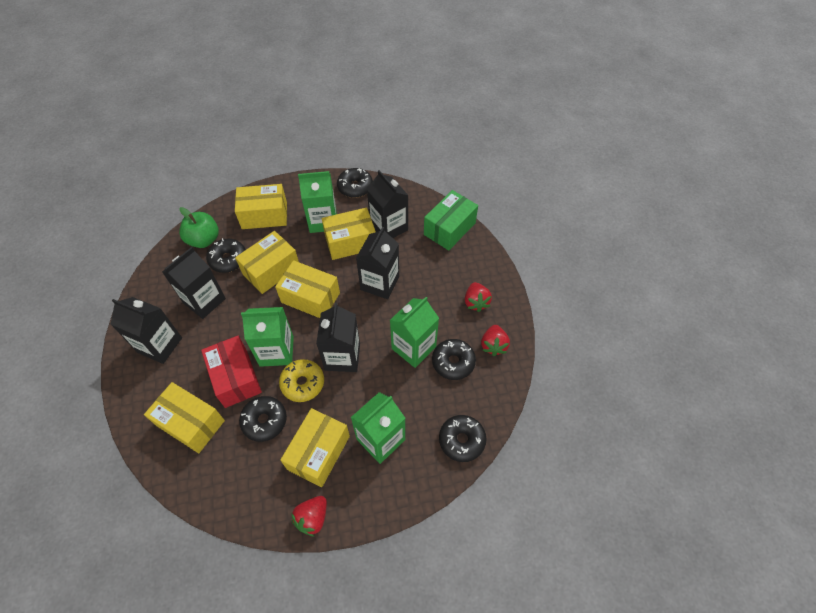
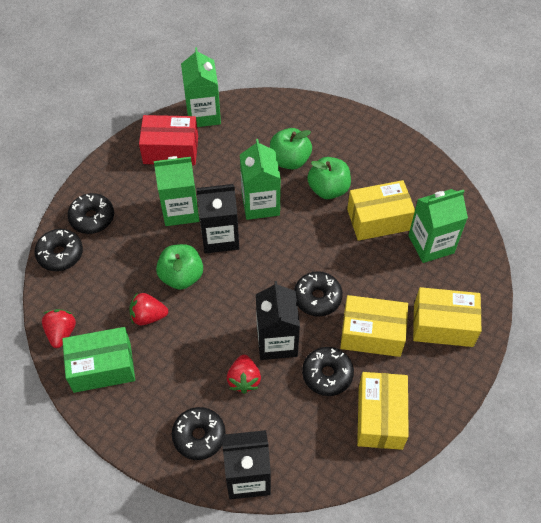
black carton: 5 -> 3
green apple: 1 -> 3
yellow box: 6 -> 4
yellow donut: 1 -> 0

